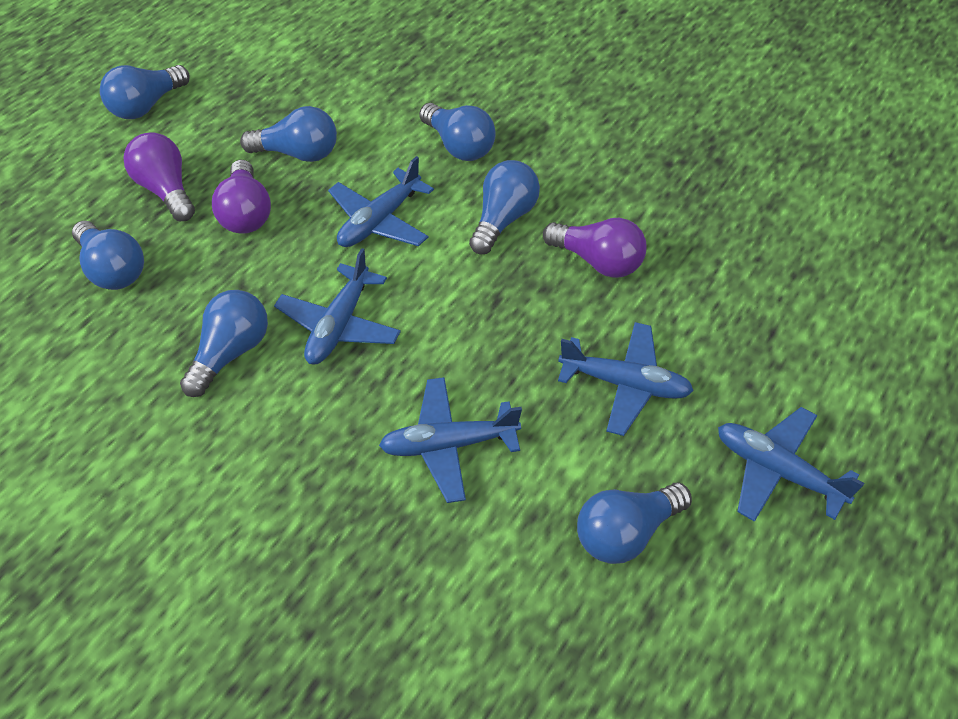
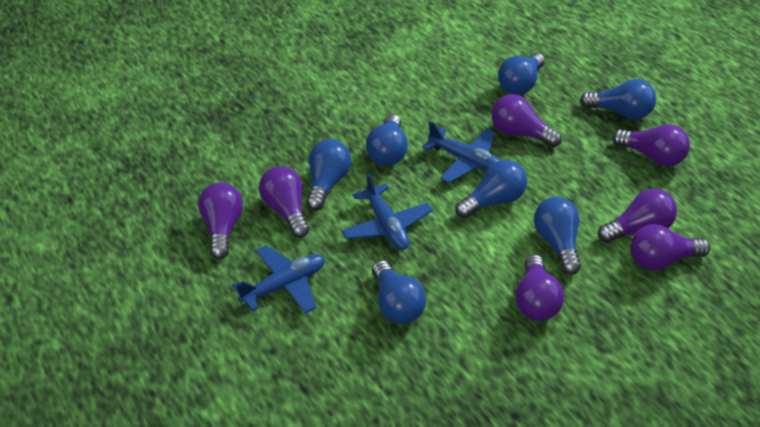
blue plane: 5 -> 3
purple light bulb: 3 -> 7

